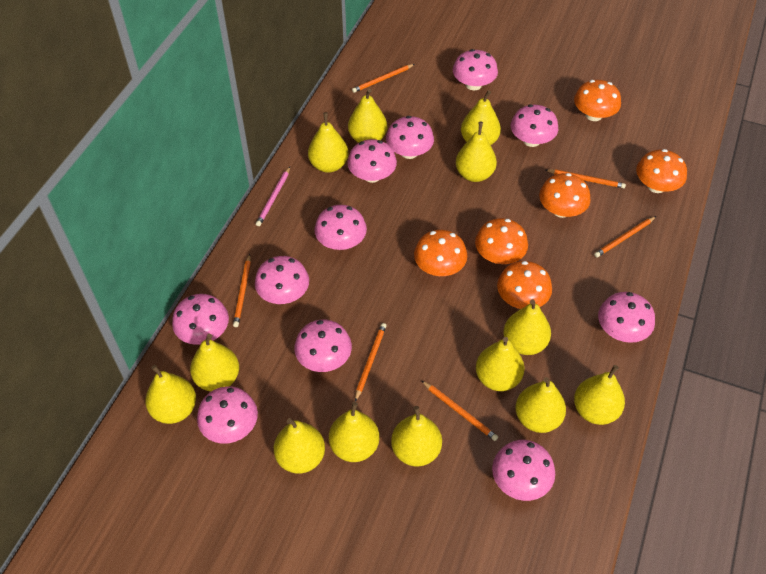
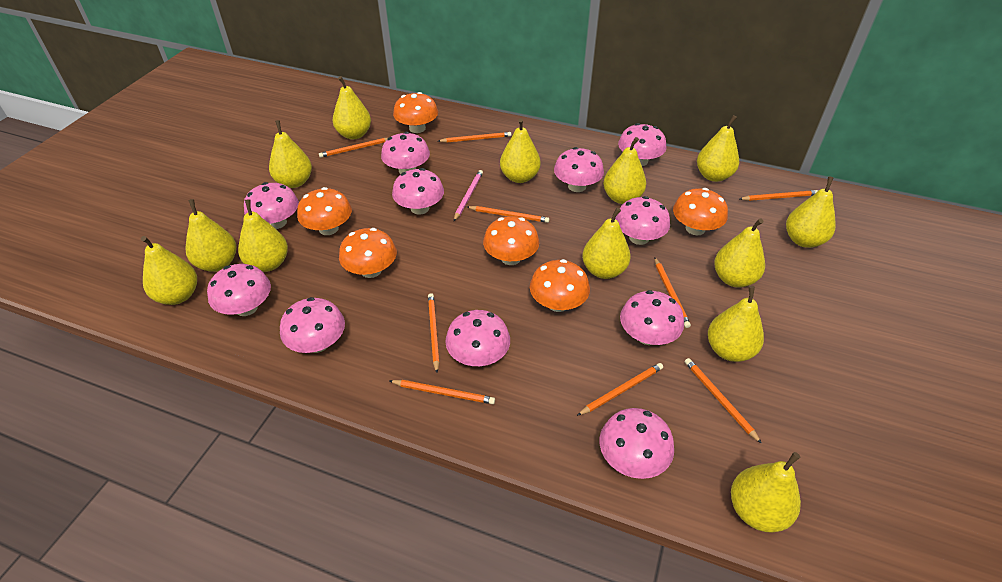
orange pencil: 6 -> 9

